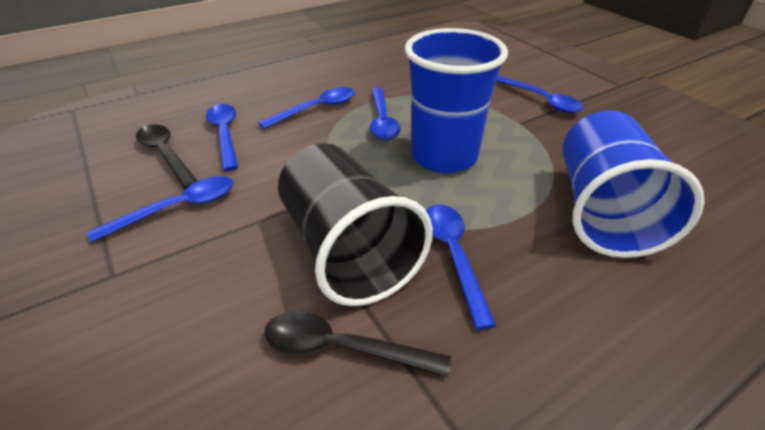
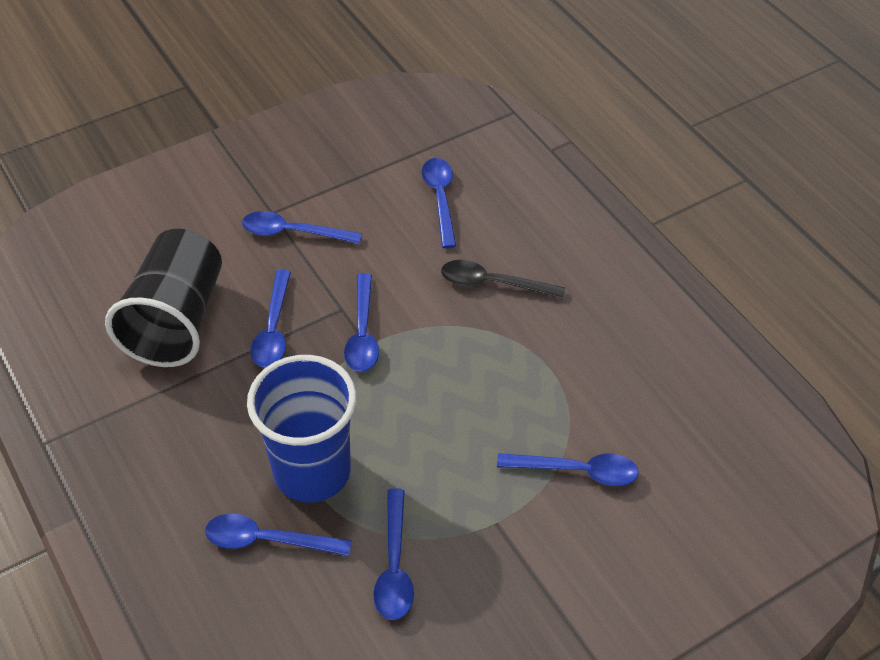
black spoon: 2 -> 1
blue cup: 2 -> 1
blue spoon: 6 -> 7

